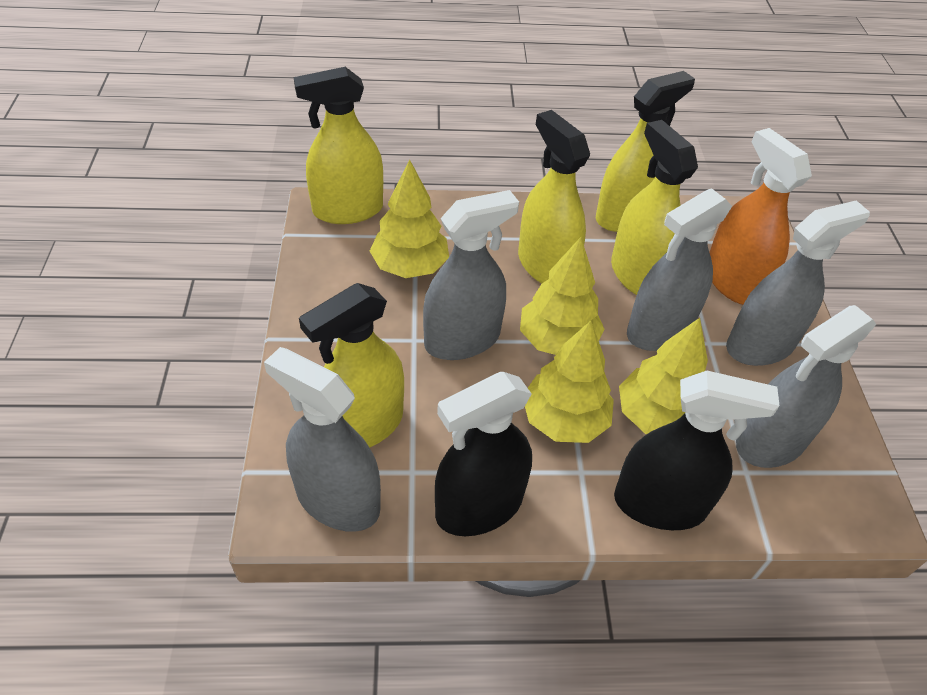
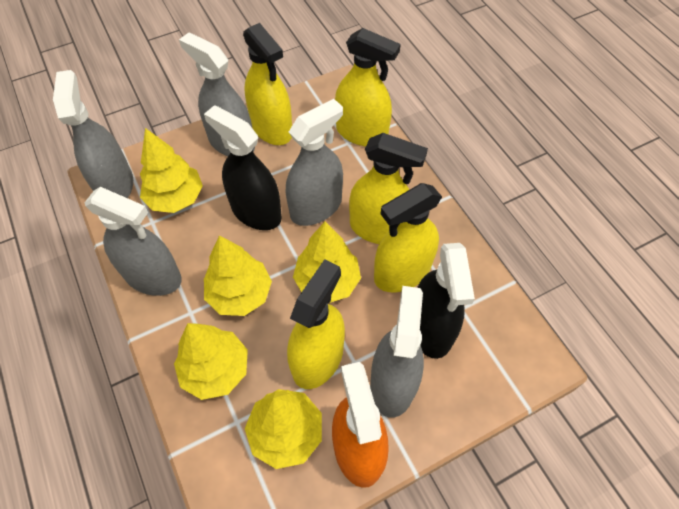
yellow tree: 4 -> 5

